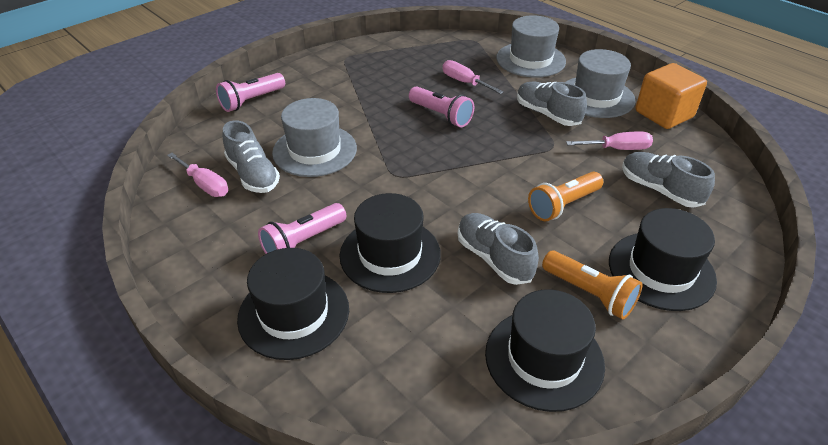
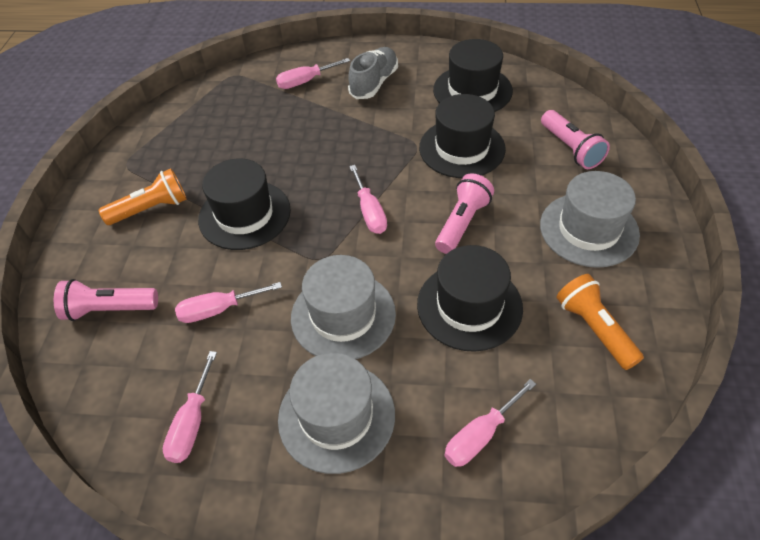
grey shoe: 4 -> 1
orange cube: 1 -> 0
pink screwdriver: 3 -> 5

